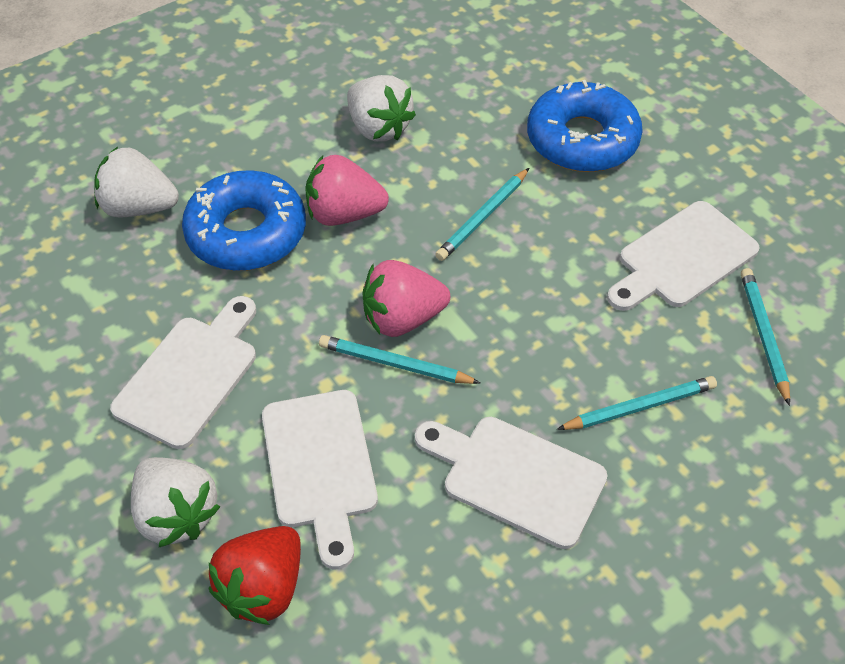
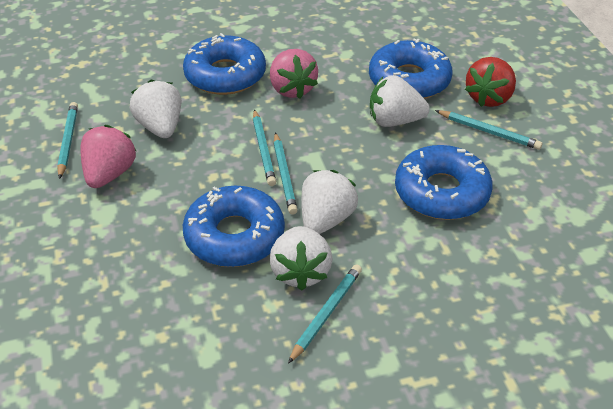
blue donut: 2 -> 4
turquoise pencil: 4 -> 5
white cutting board: 4 -> 0
white strawberry: 3 -> 4

